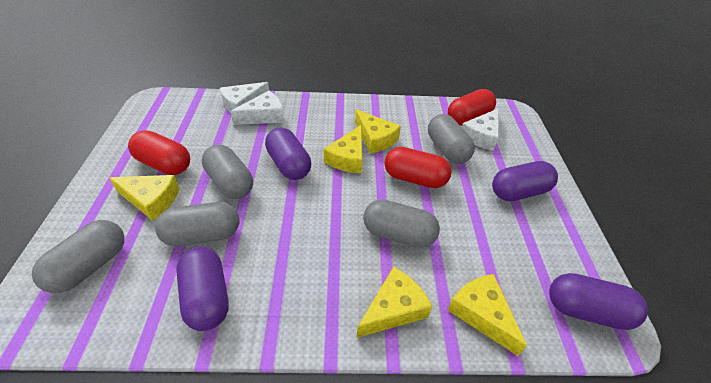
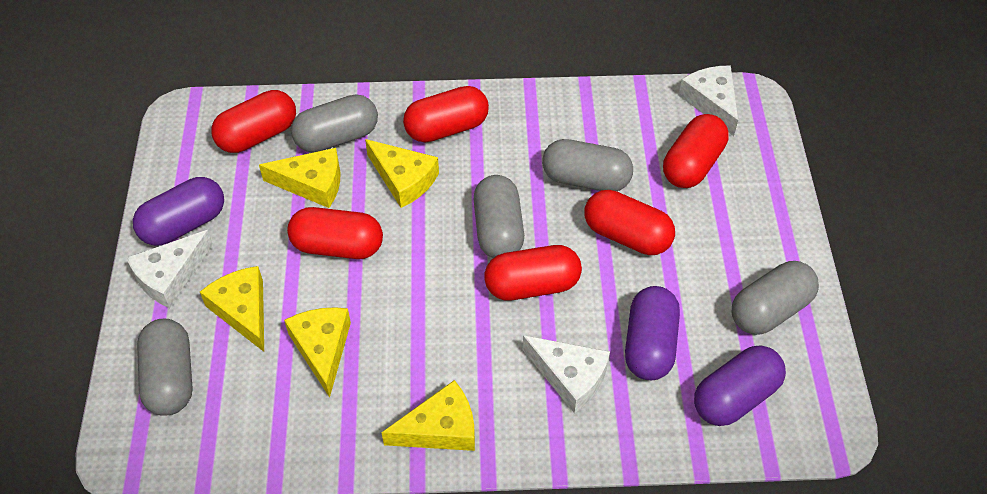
purple capsule: 4 -> 3
red capsule: 3 -> 6

